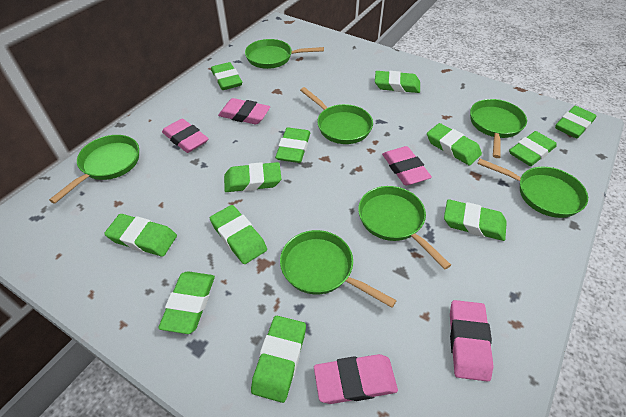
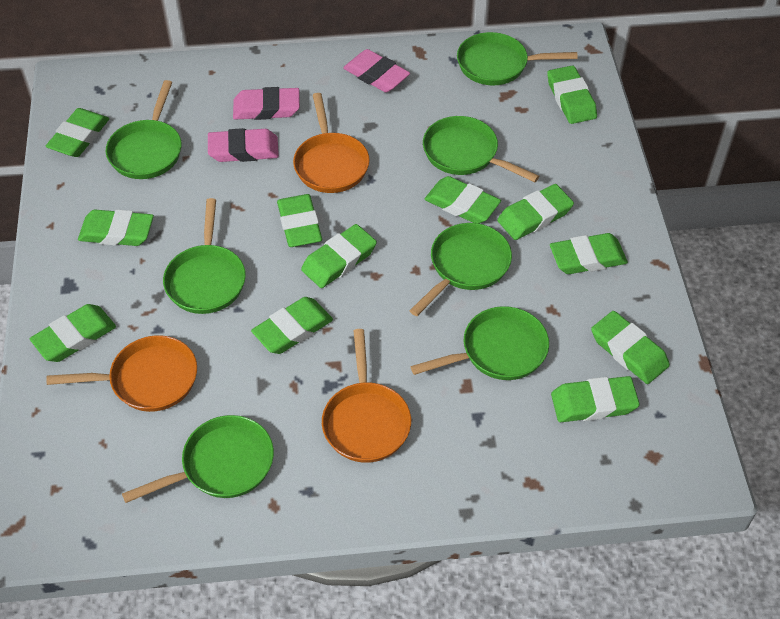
orange pan: 0 -> 3
pink eraser: 5 -> 3

